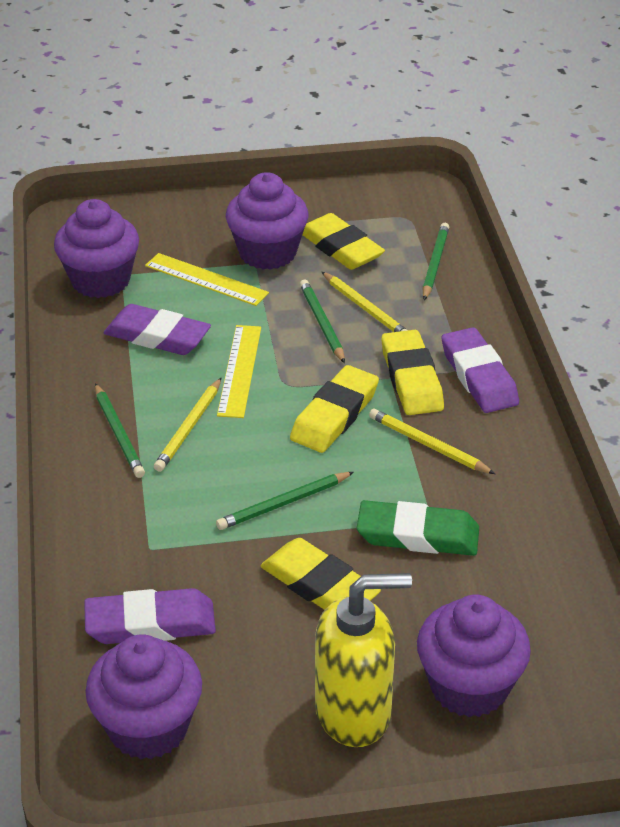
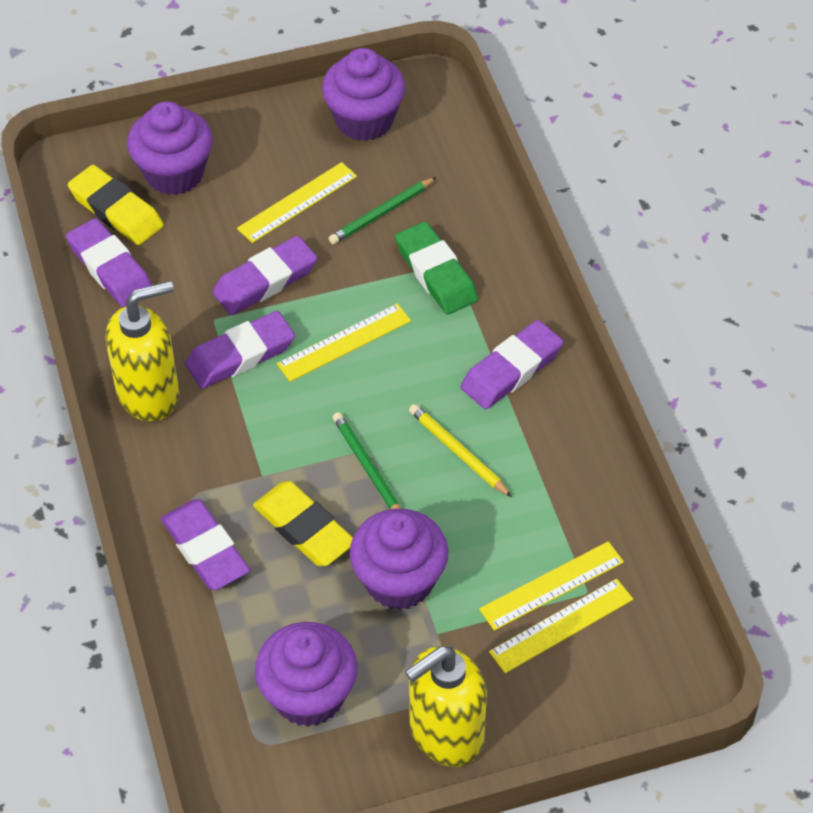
green pencil: 4 -> 2
purple eraser: 3 -> 5
yellow eraser: 4 -> 2
yellow pencil: 3 -> 1
yellow ruler: 2 -> 4
yellow soap dispenser: 1 -> 2

